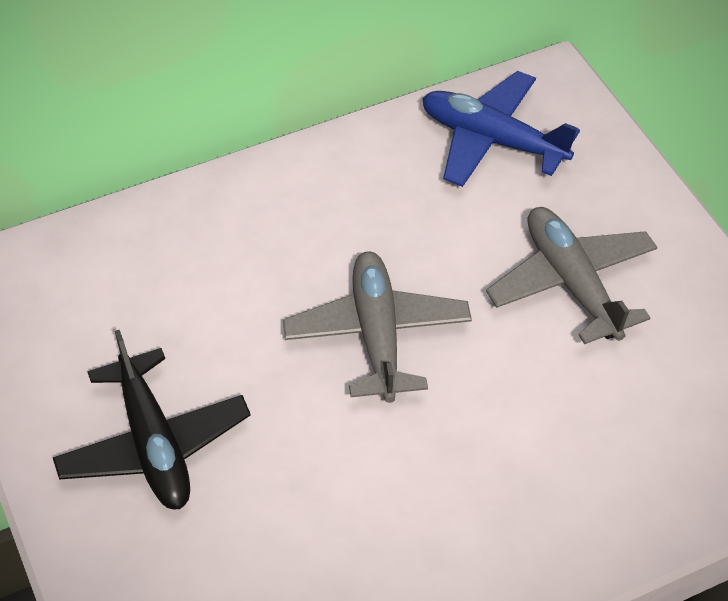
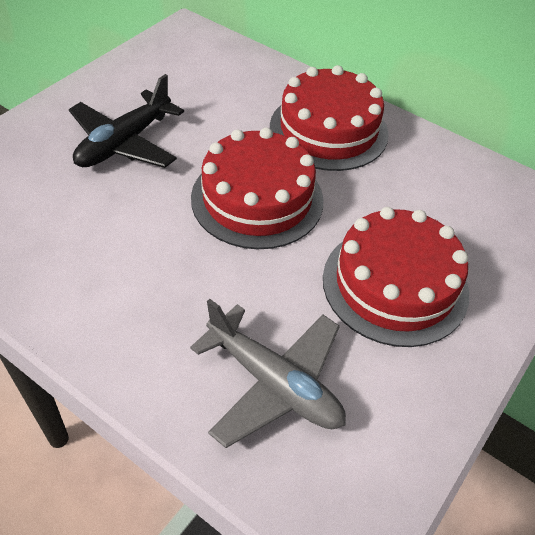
blue plane: 1 -> 0
grey plane: 2 -> 1
red cake: 0 -> 3

